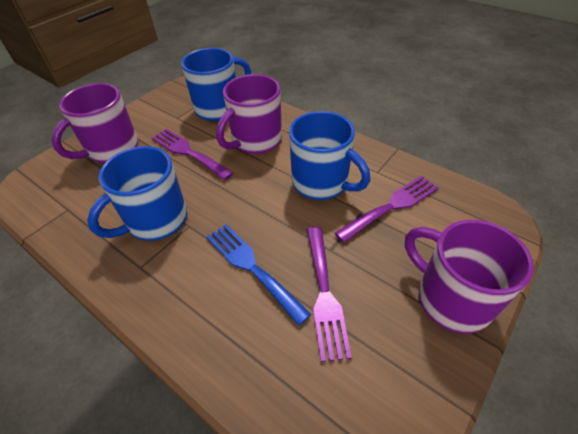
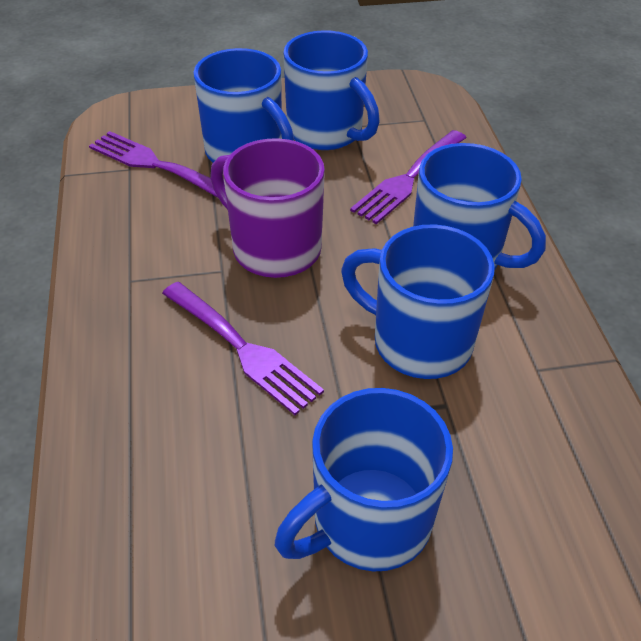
blue fork: 1 -> 0
blue mug: 3 -> 5
purple mug: 3 -> 1

